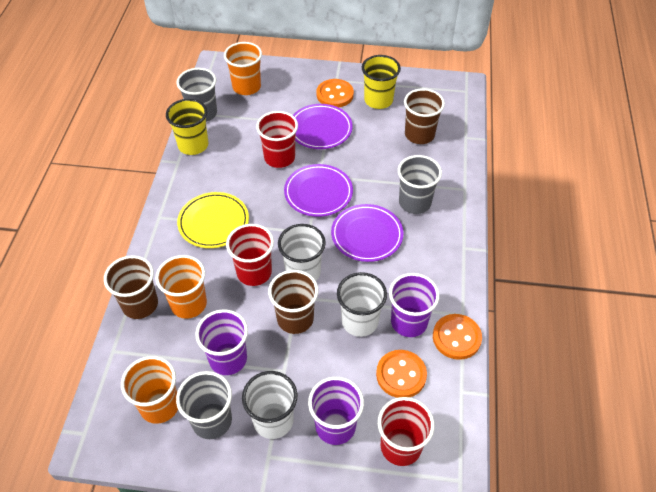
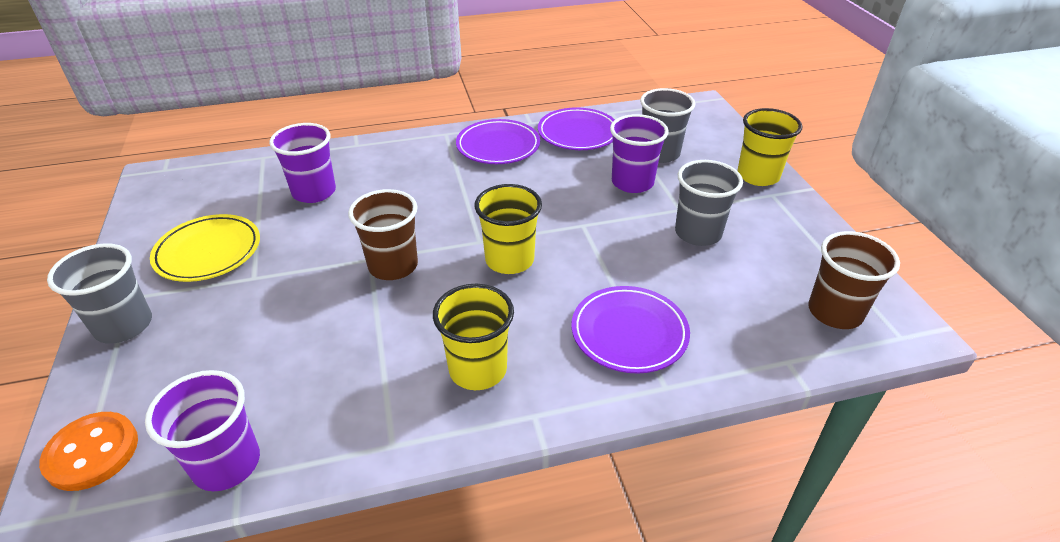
brown cup: 3 -> 2
orange button: 3 -> 1
orange cup: 3 -> 0
red cup: 3 -> 0
white cup: 3 -> 0
yellow cup: 2 -> 3

